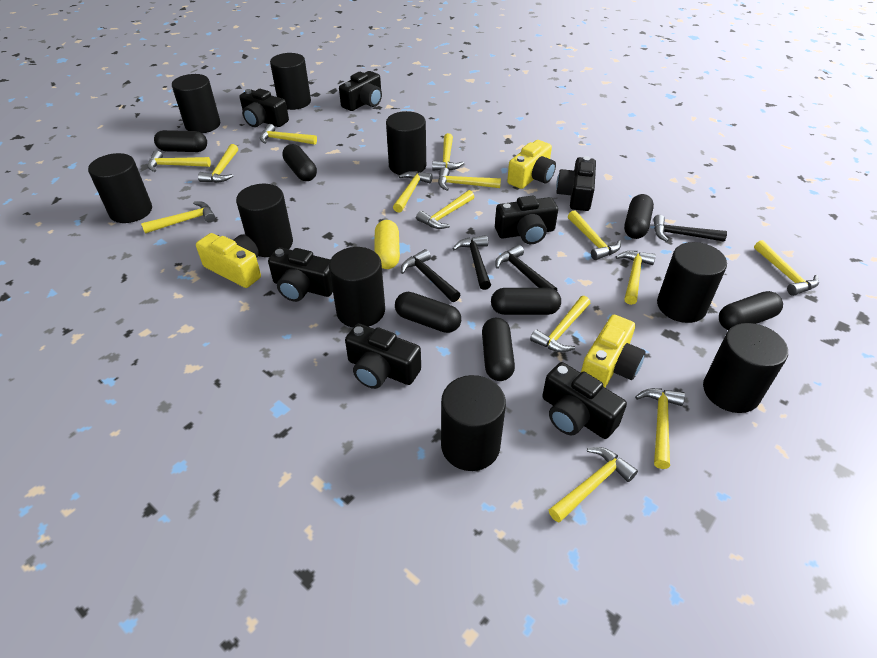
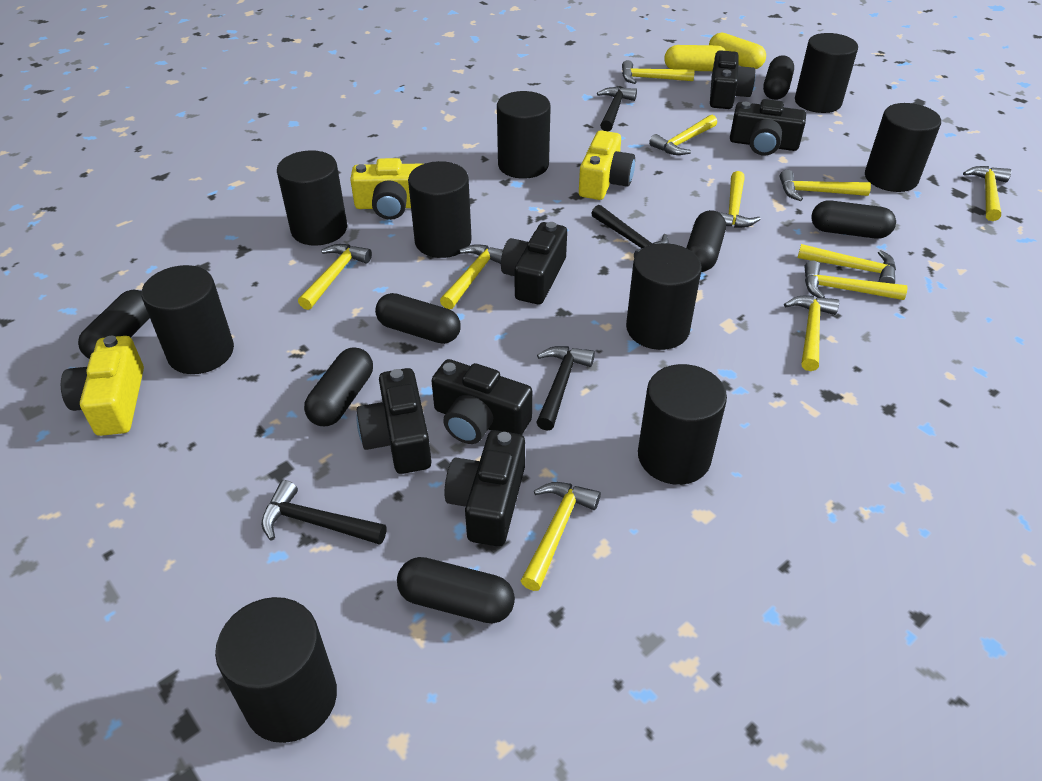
black camera: 7 -> 6
yellow capsule: 1 -> 2
yellow hammer: 14 -> 11

